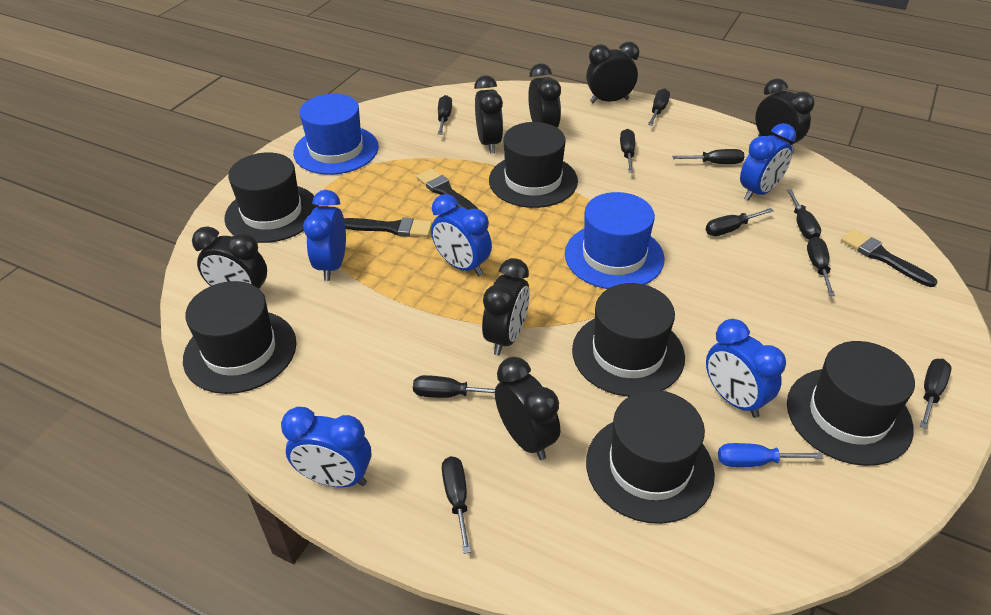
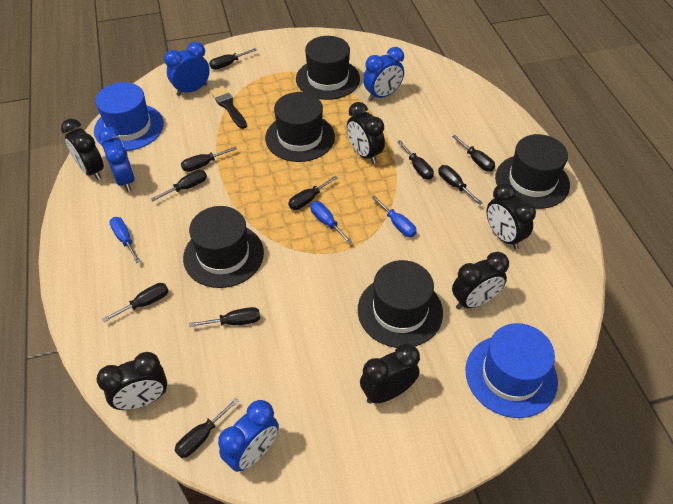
black brush: 3 -> 1
black clock: 7 -> 6
black hat: 6 -> 5
blue clock: 5 -> 4
blue screwdriver: 1 -> 3

